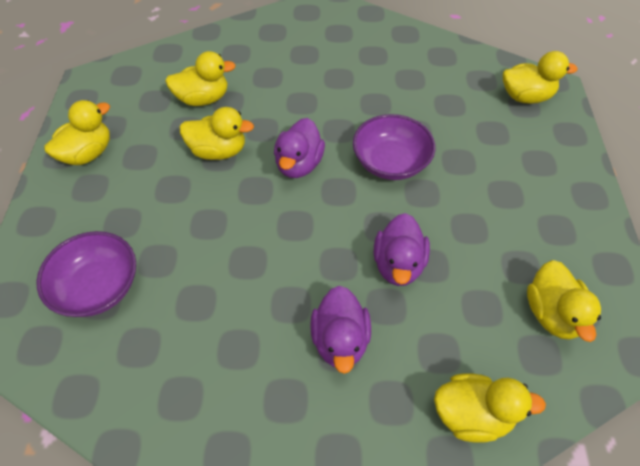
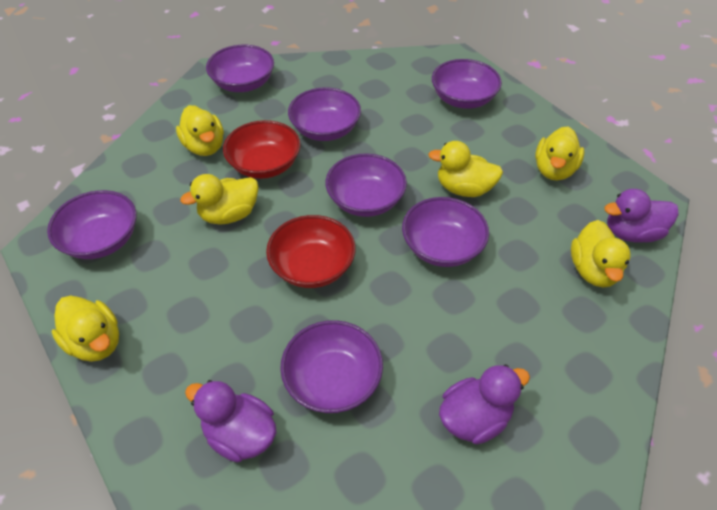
purple bowl: 2 -> 7
red bowl: 0 -> 2

